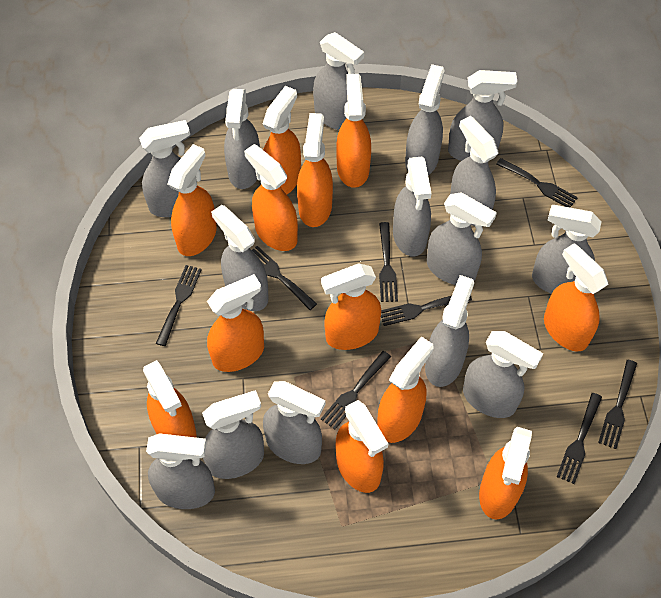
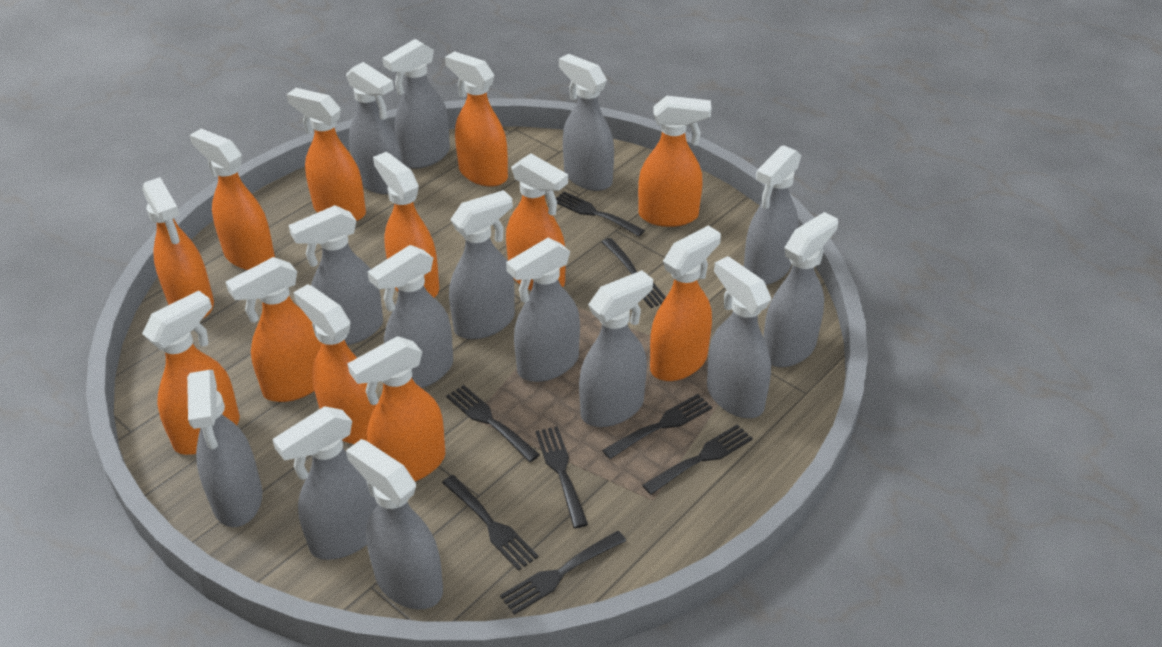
grey spray bottle: 15 -> 14

